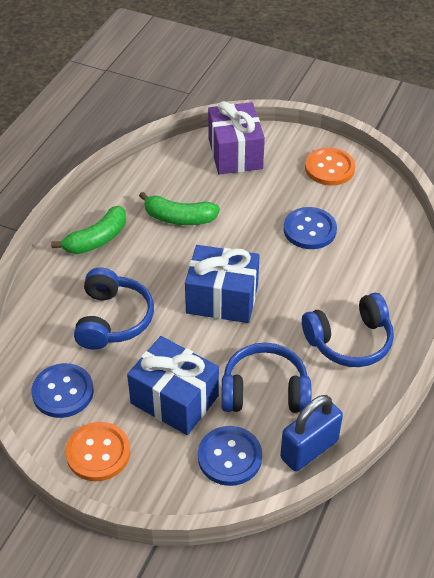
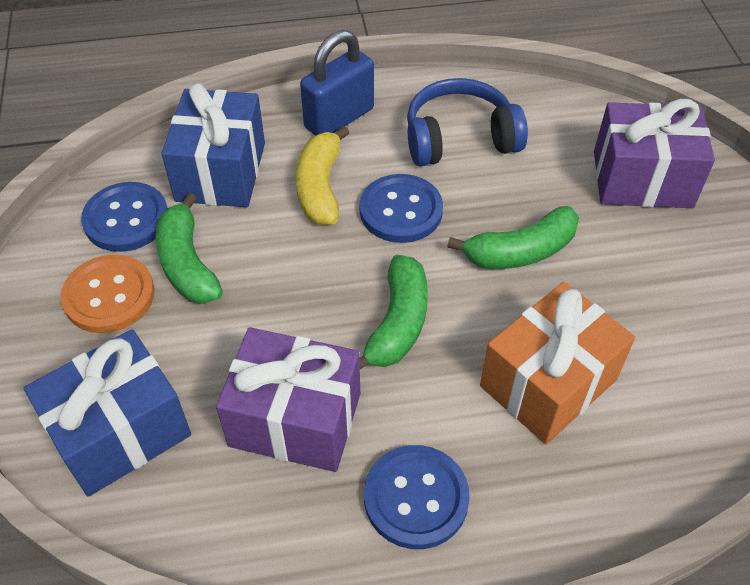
blue headphones: 3 -> 1
green banana: 2 -> 3
orange button: 2 -> 1
orange gift: 0 -> 1
purple gift: 1 -> 2
yellow banana: 0 -> 1

